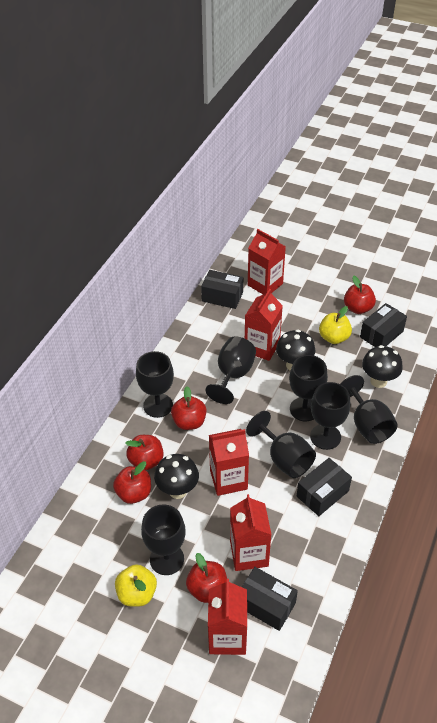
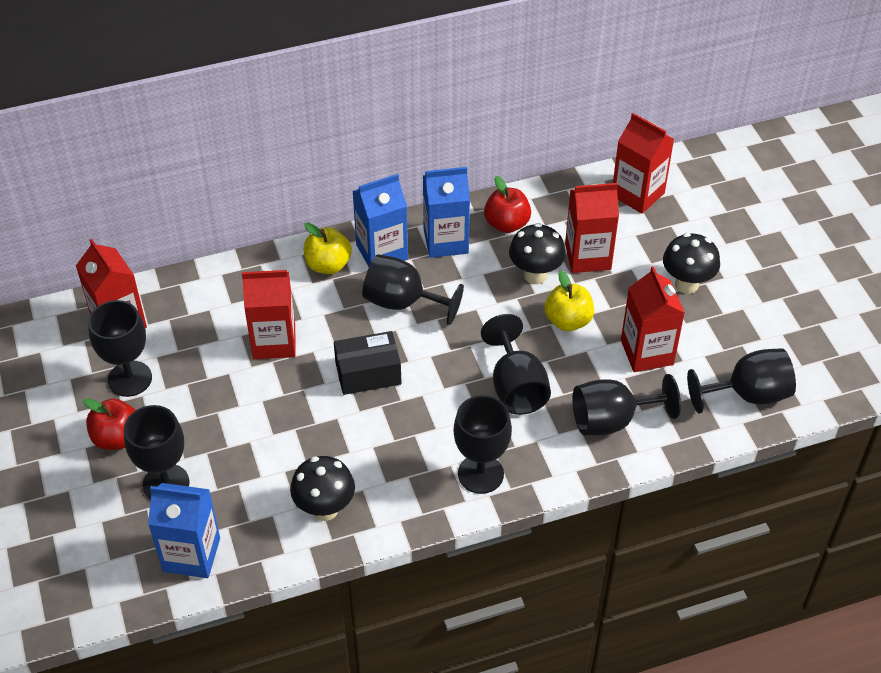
black box: 4 -> 1
blue carton: 0 -> 3
red apple: 5 -> 2

